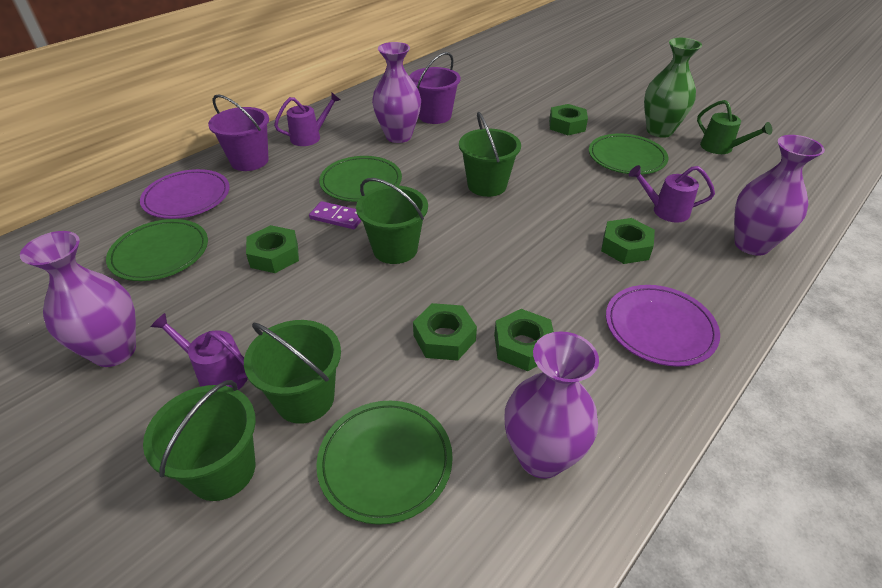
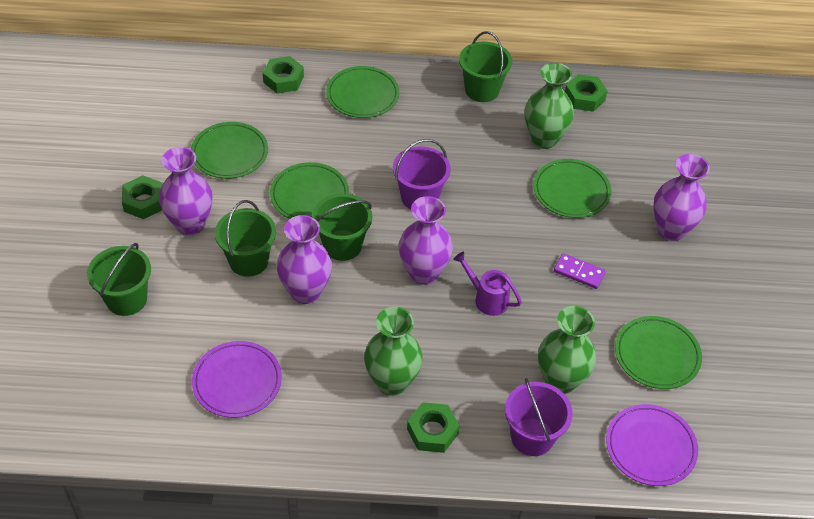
green nut: 5 -> 4
green plate: 4 -> 5
green vase: 1 -> 3
green watering can: 1 -> 0
purple watering can: 3 -> 1

